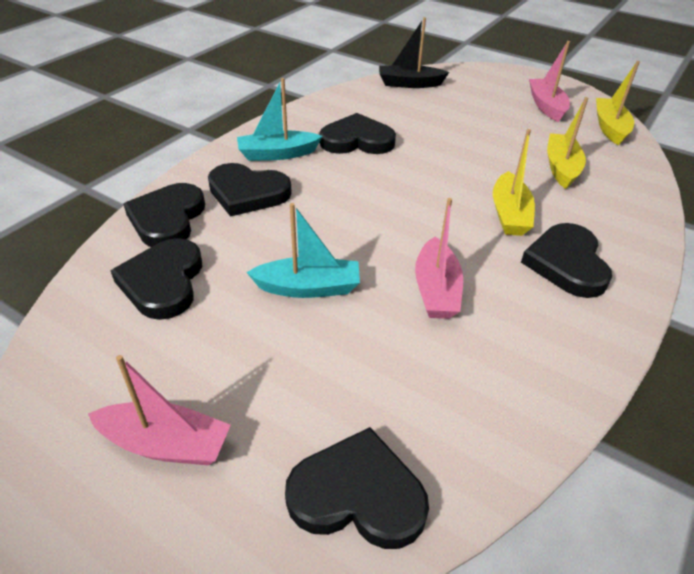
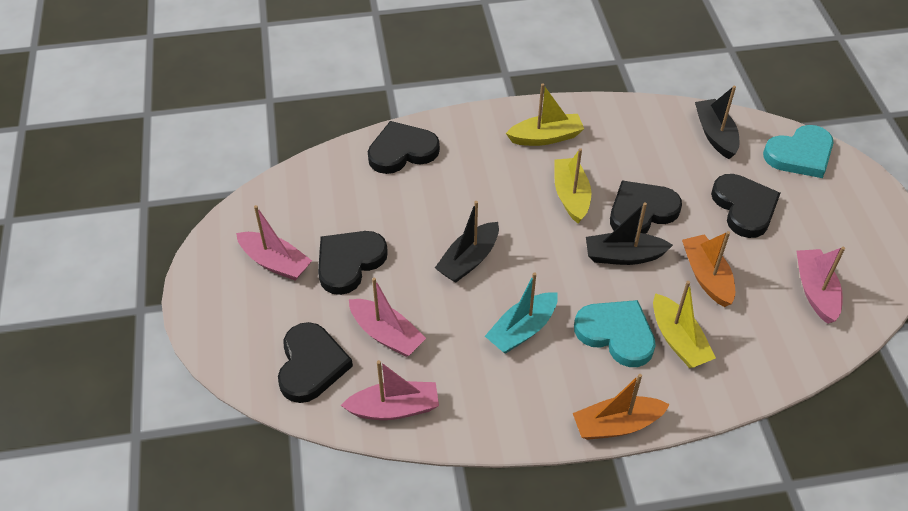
black boat: 1 -> 3
black heart: 6 -> 5
orange boat: 0 -> 2
pink boat: 3 -> 4
turquoise boat: 2 -> 1
turquoise heart: 0 -> 2

